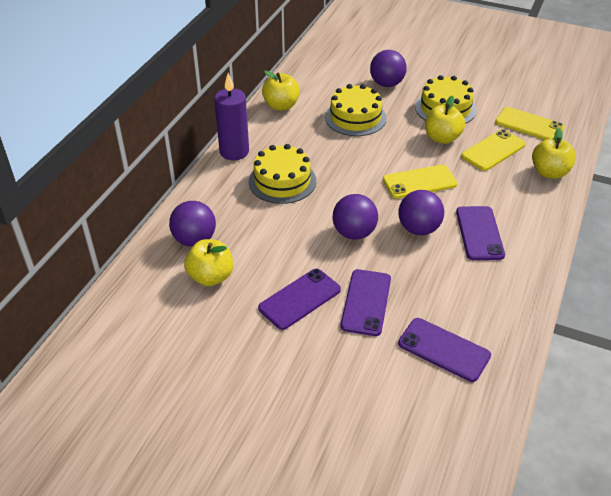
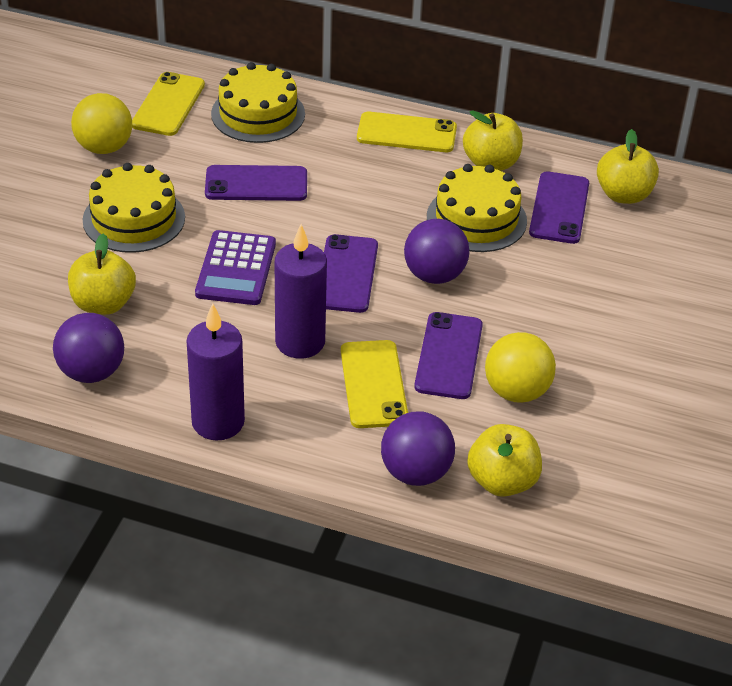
purple ball: 4 -> 3
purple calculator: 0 -> 1
purple candle: 1 -> 2
yellow ball: 0 -> 2

